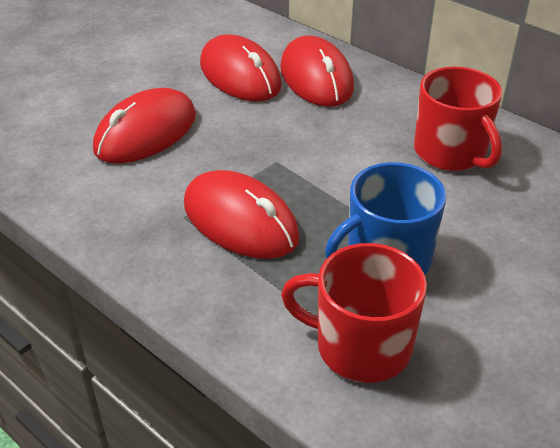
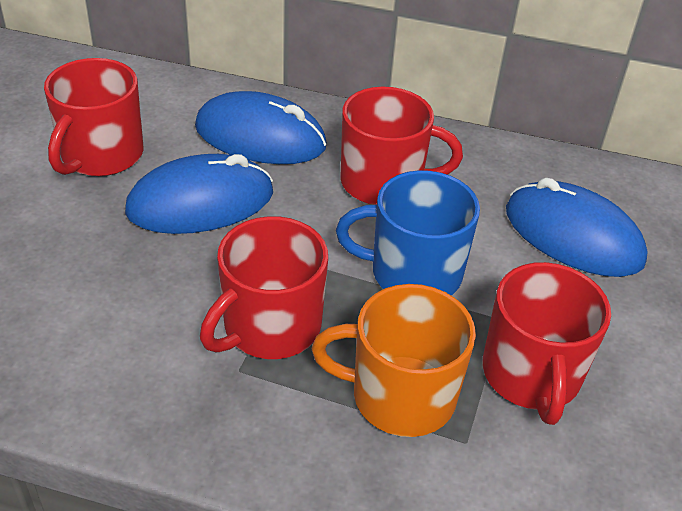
blue mouse: 0 -> 3
orange mug: 0 -> 1
red mouse: 4 -> 0
red mug: 2 -> 4

